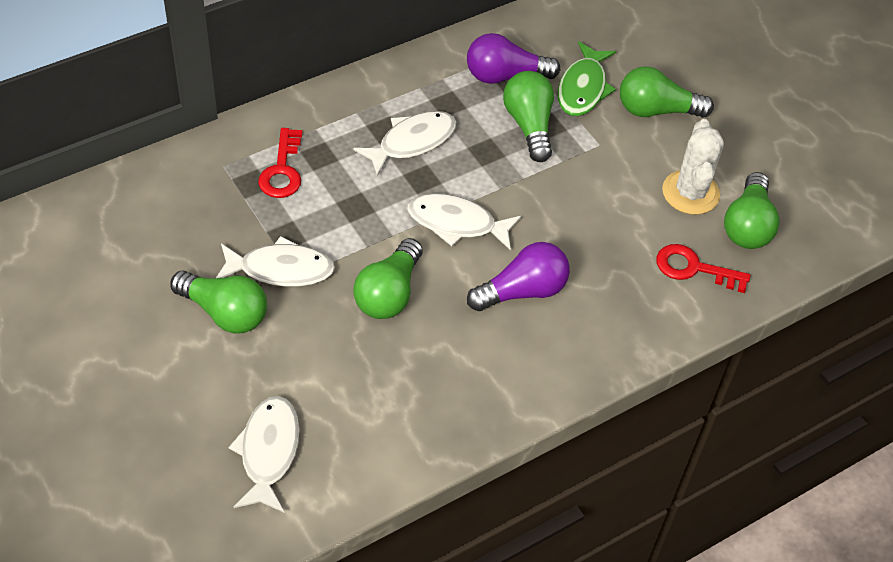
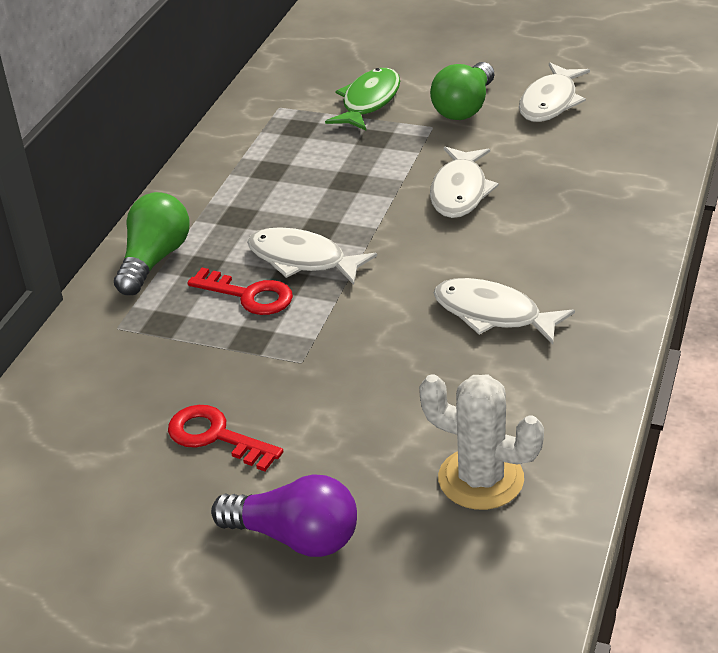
green light bulb: 5 -> 2
purple light bulb: 2 -> 1

